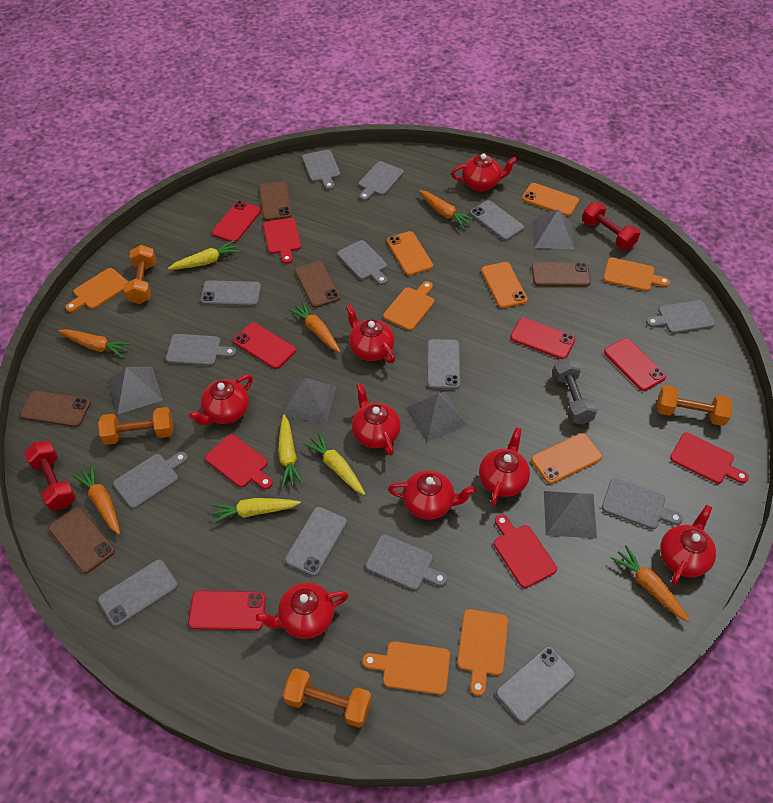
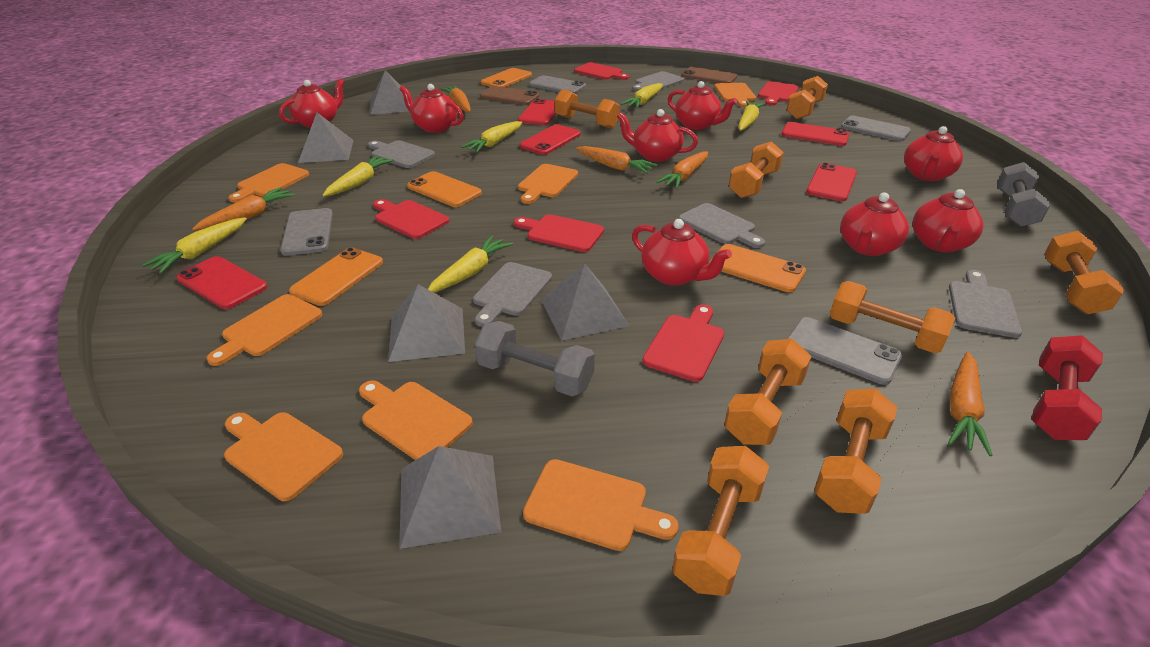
brown phone: 5 -> 2
grey cutting board: 8 -> 5
grey dumbbell: 1 -> 2
grey phone: 6 -> 4
orange cutting board: 5 -> 7
orange dumbbell: 4 -> 8
red cutting board: 4 -> 5
red dumbbell: 2 -> 1
yellow carrot: 4 -> 6

